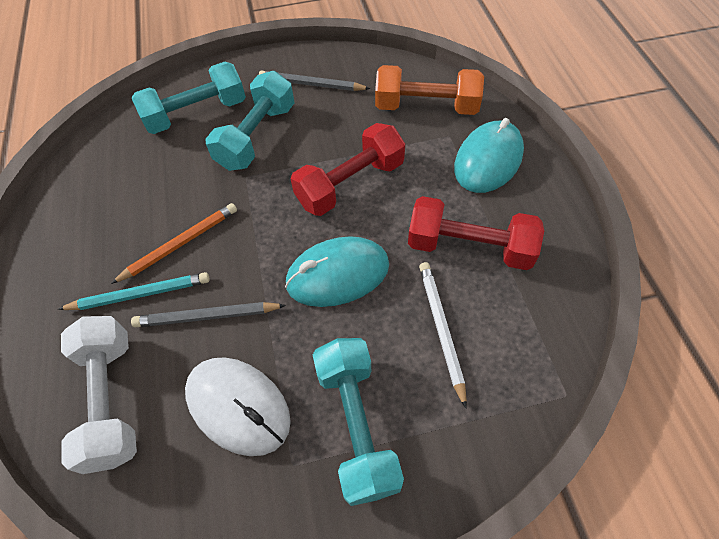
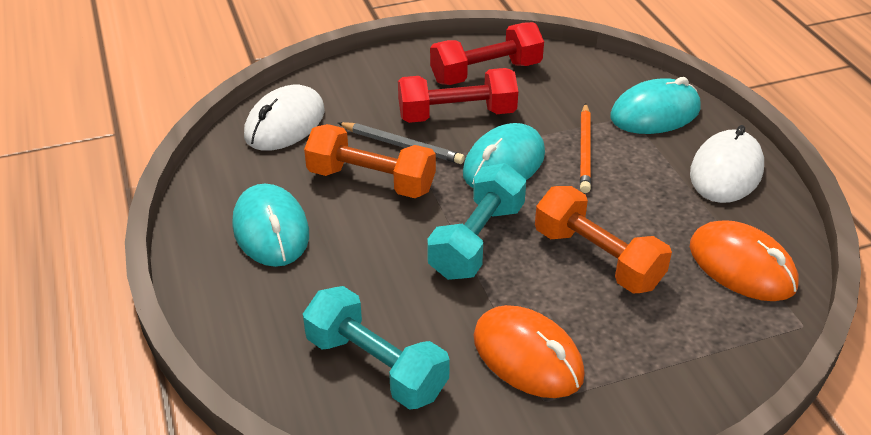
grey pencil: 2 -> 1
orange dumbbell: 1 -> 2
orange mouse: 0 -> 2
turquoise dumbbell: 3 -> 2
turquoise mouse: 2 -> 3
turquoise pencil: 1 -> 0
white dumbbell: 1 -> 0
white mouse: 1 -> 2
white pencil: 1 -> 0

